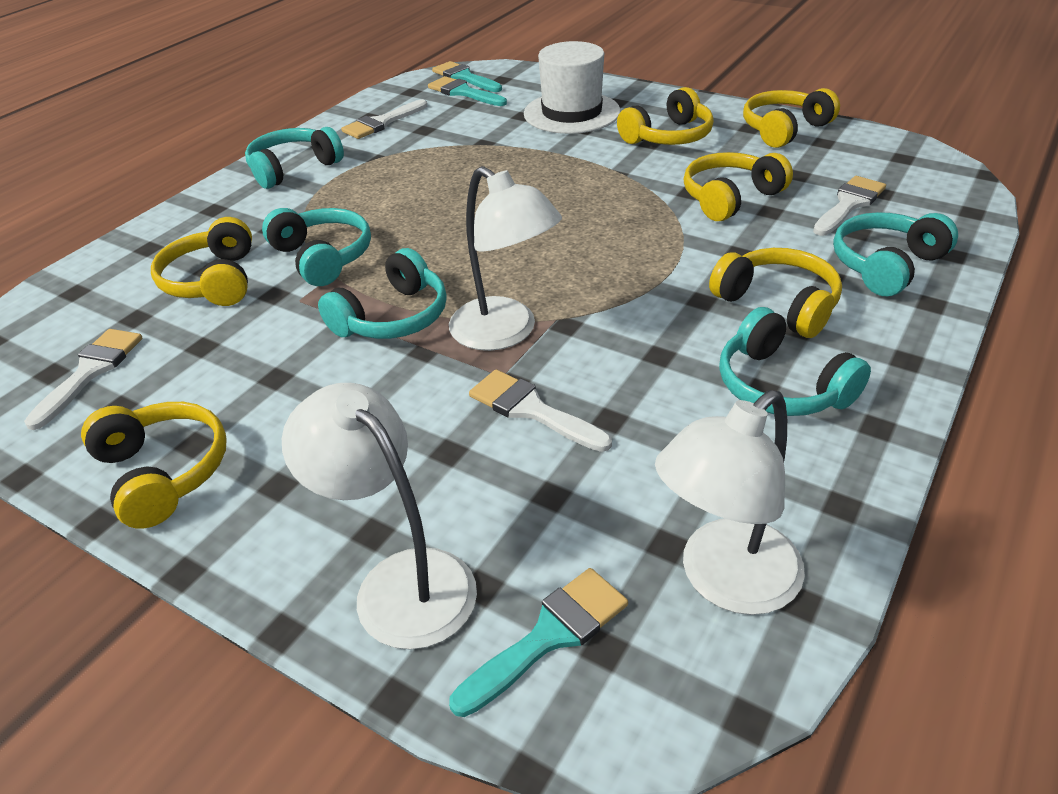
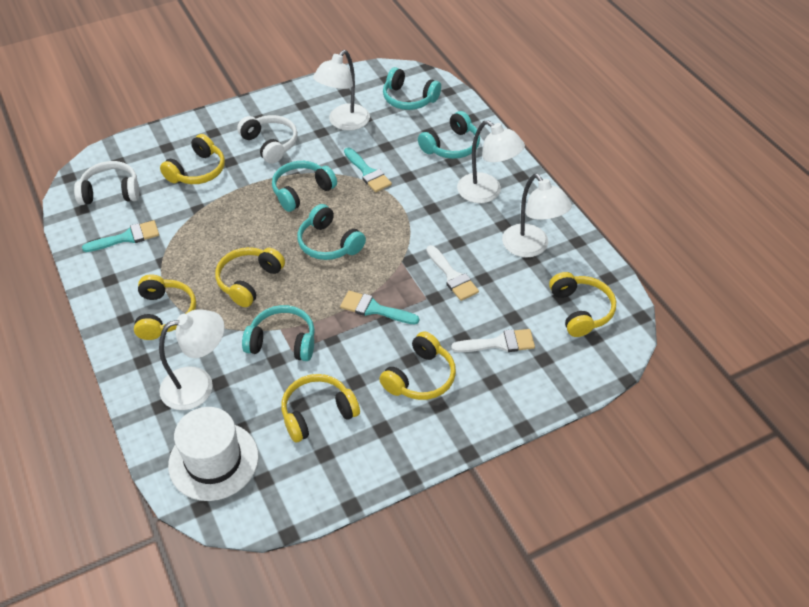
white brush: 4 -> 2
white headphones: 0 -> 2
white lamp: 3 -> 4

